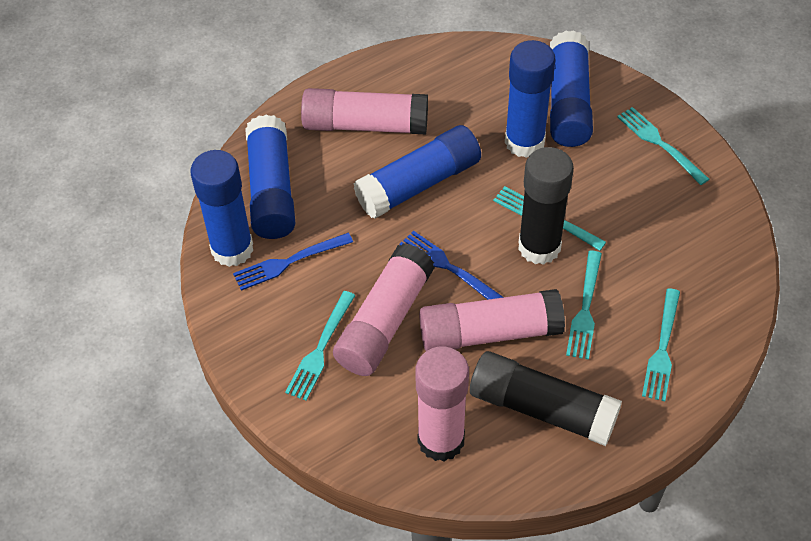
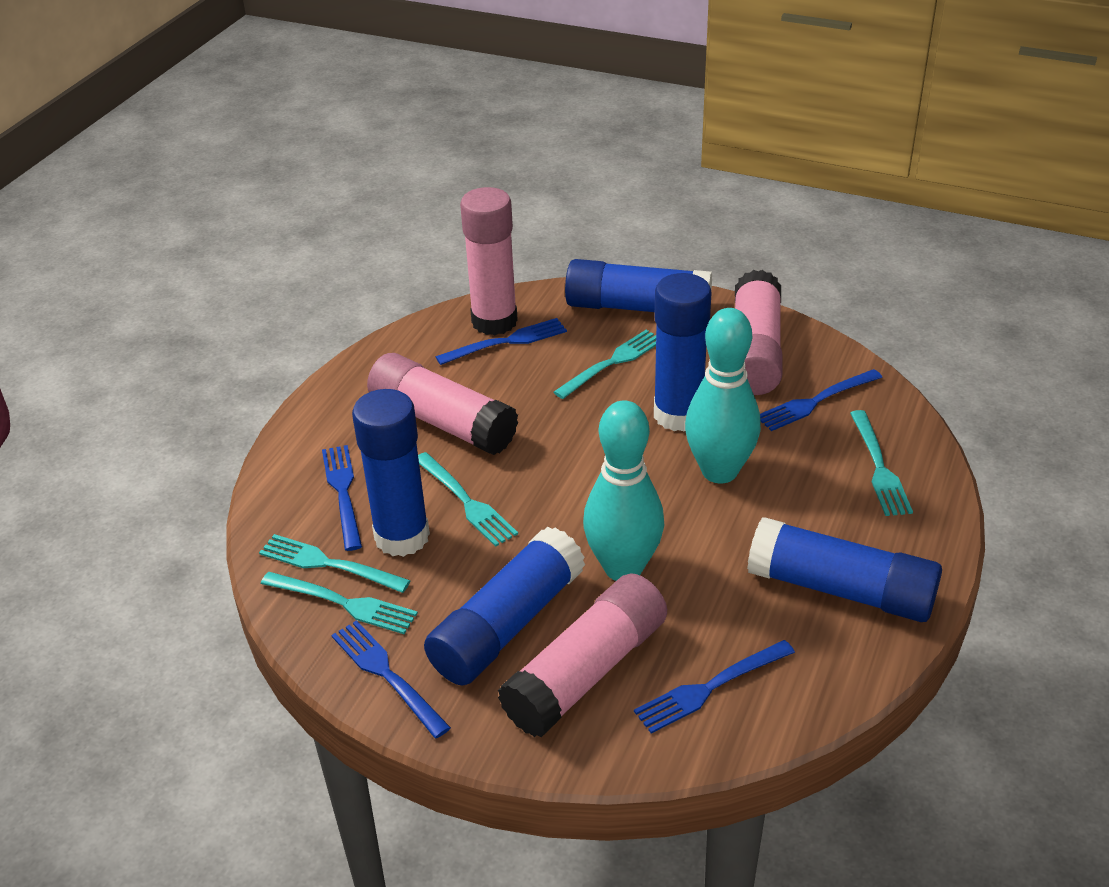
black glue stick: 2 -> 0
blue fork: 2 -> 5
turquoise bowling pin: 0 -> 2

